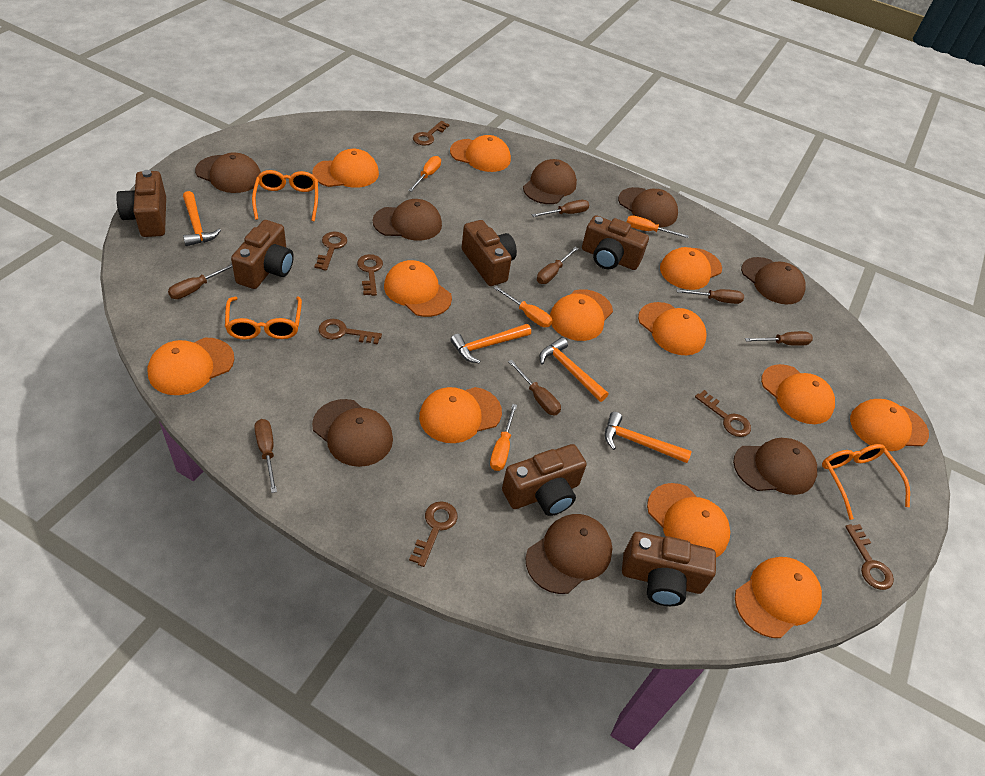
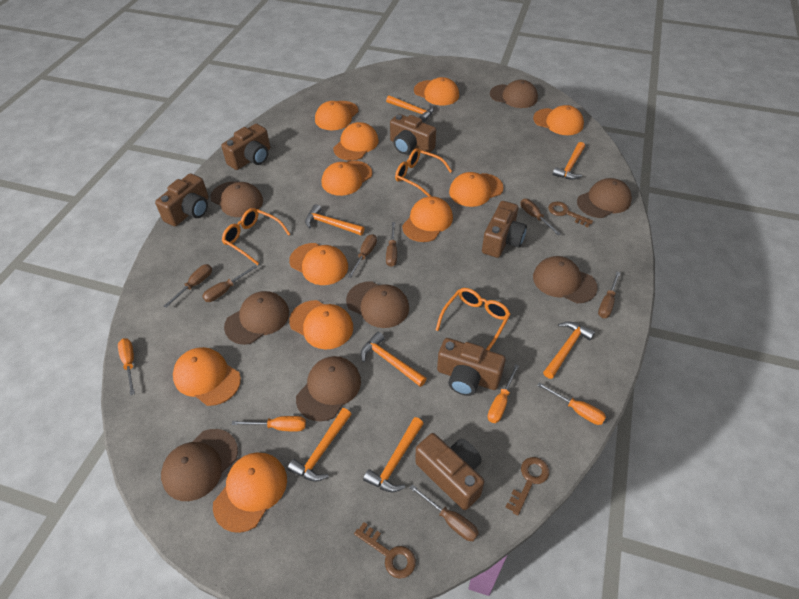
brown key: 7 -> 3
orange cap: 12 -> 11
orange hammer: 4 -> 7

